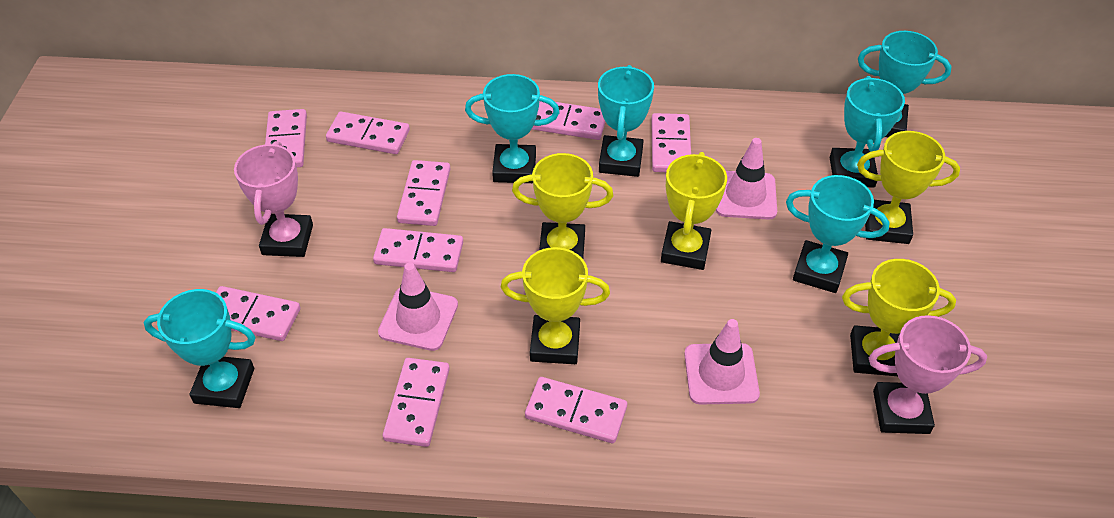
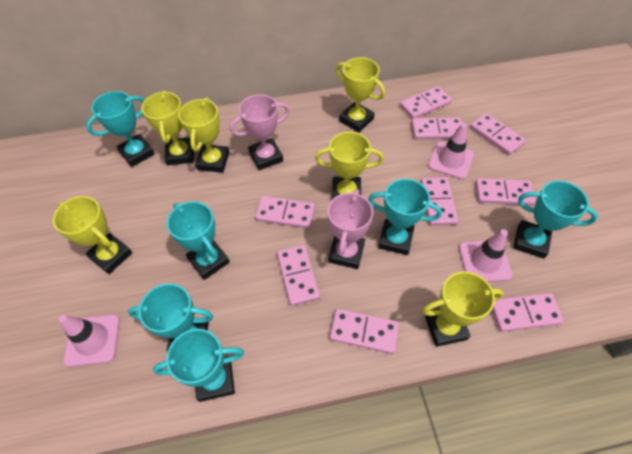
yellow trophy: 5 -> 6

